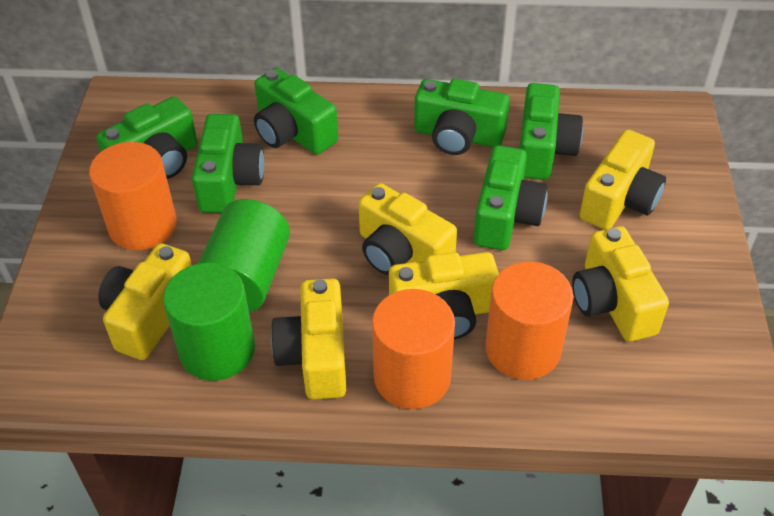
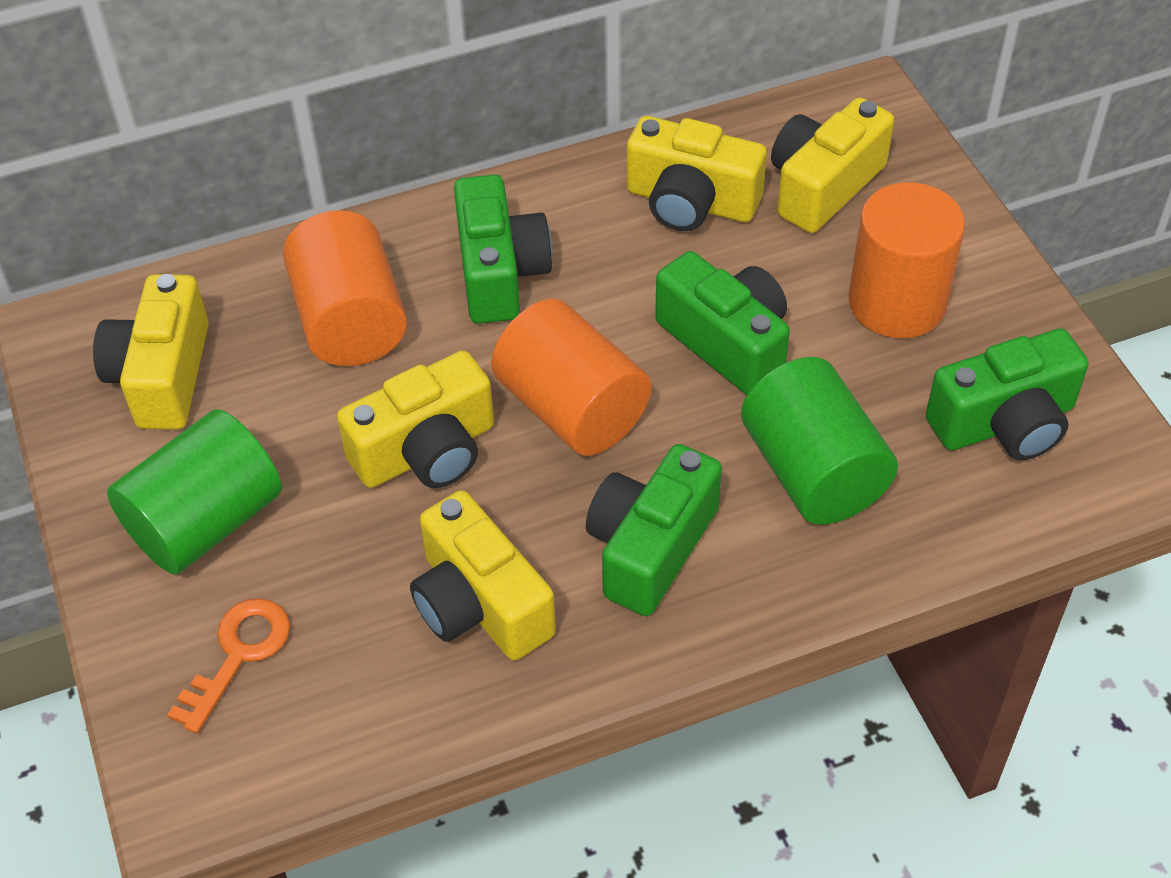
green camera: 6 -> 4
orange key: 0 -> 1
yellow camera: 6 -> 5

